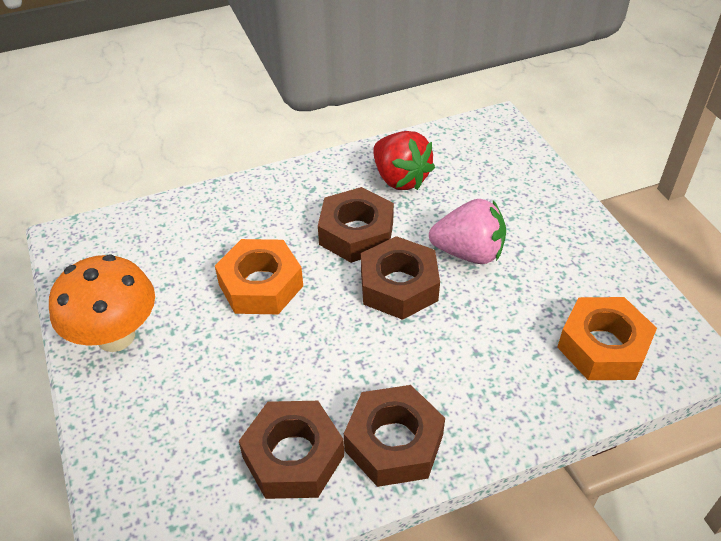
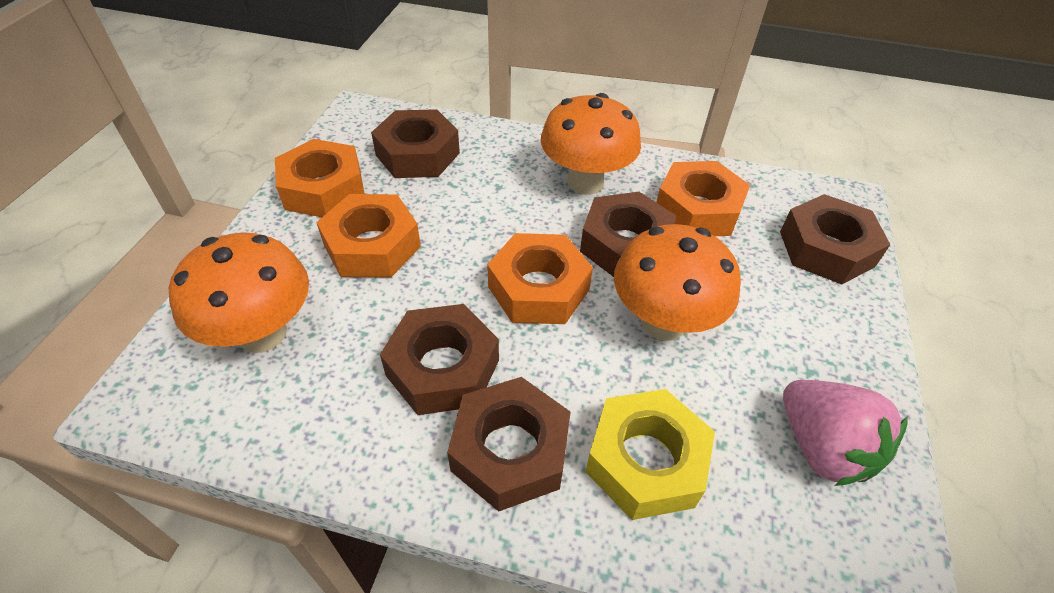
brown nut: 4 -> 5
orange mushroom: 1 -> 3
orange nut: 2 -> 4
red strawberry: 1 -> 0
yellow nut: 0 -> 1

